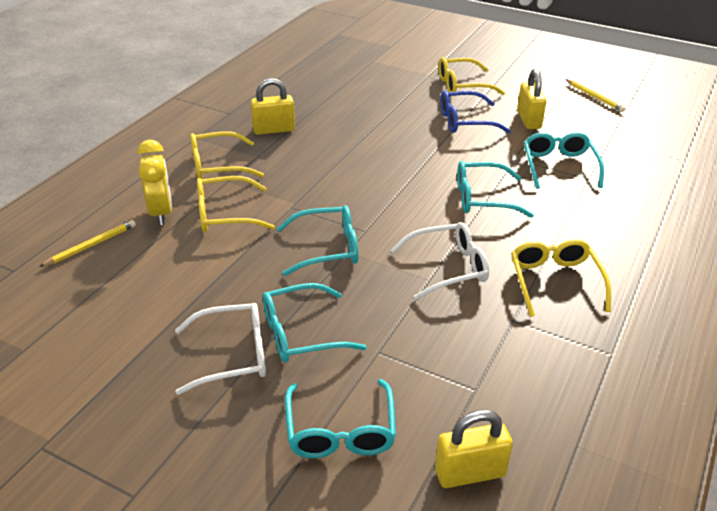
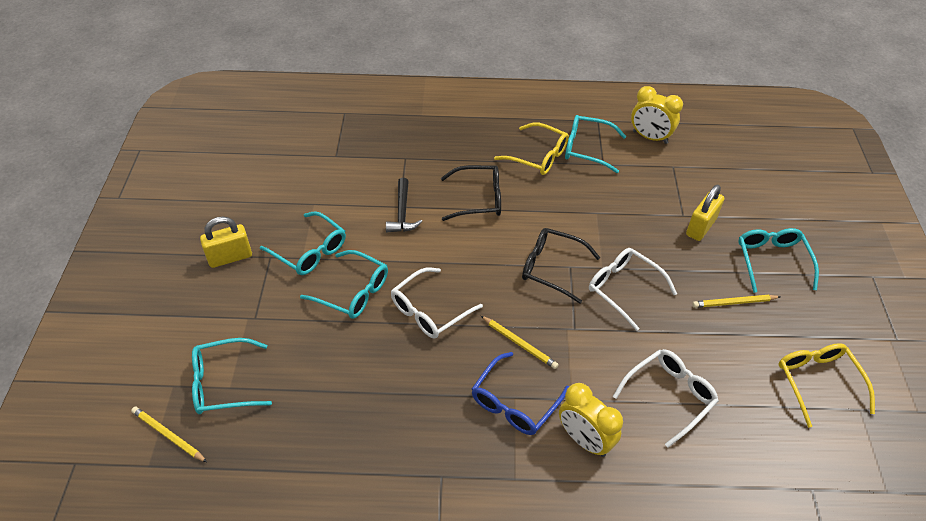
black glasses: 0 -> 2
black hammer: 0 -> 1
white glasses: 2 -> 3
yellow clock: 1 -> 2
yellow glasses: 4 -> 2
yellow padlock: 3 -> 2
yellow pencil: 2 -> 3

